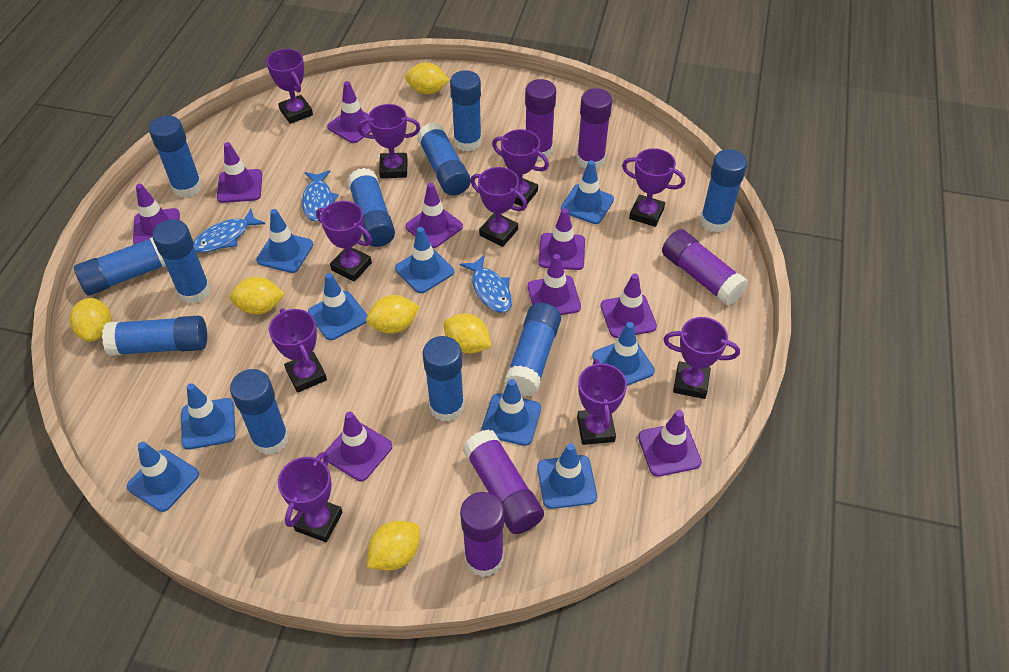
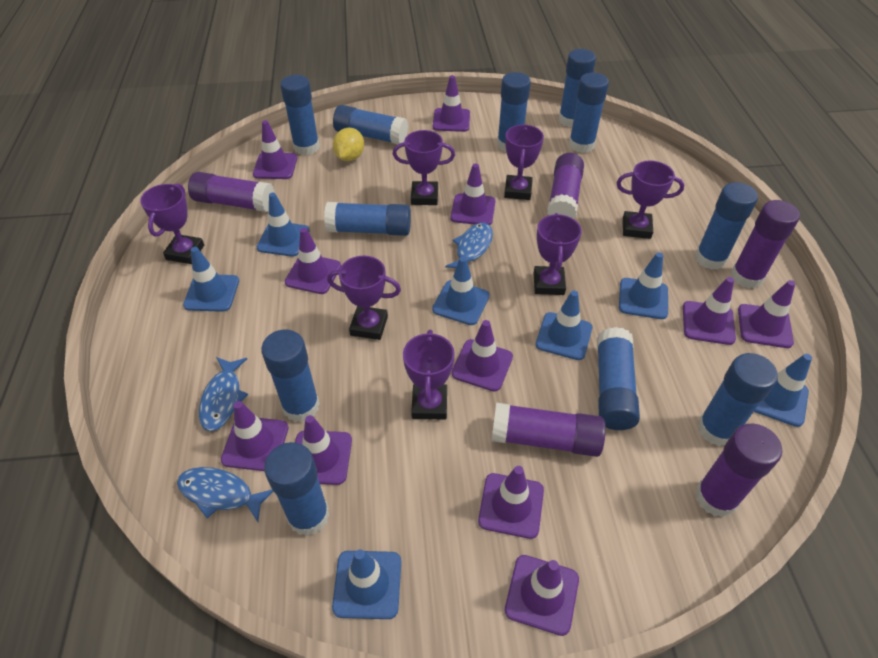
blue traffic cone: 9 -> 7
purple traffic cone: 9 -> 11
purple trophy: 10 -> 7
yellow lemon: 6 -> 1

